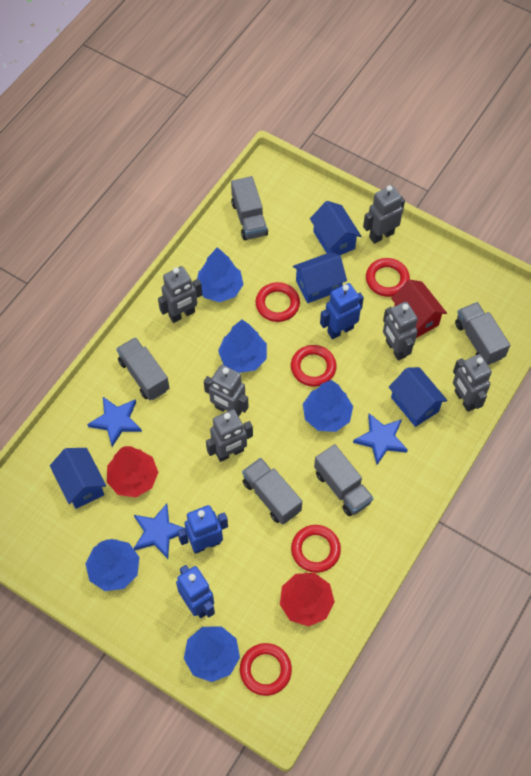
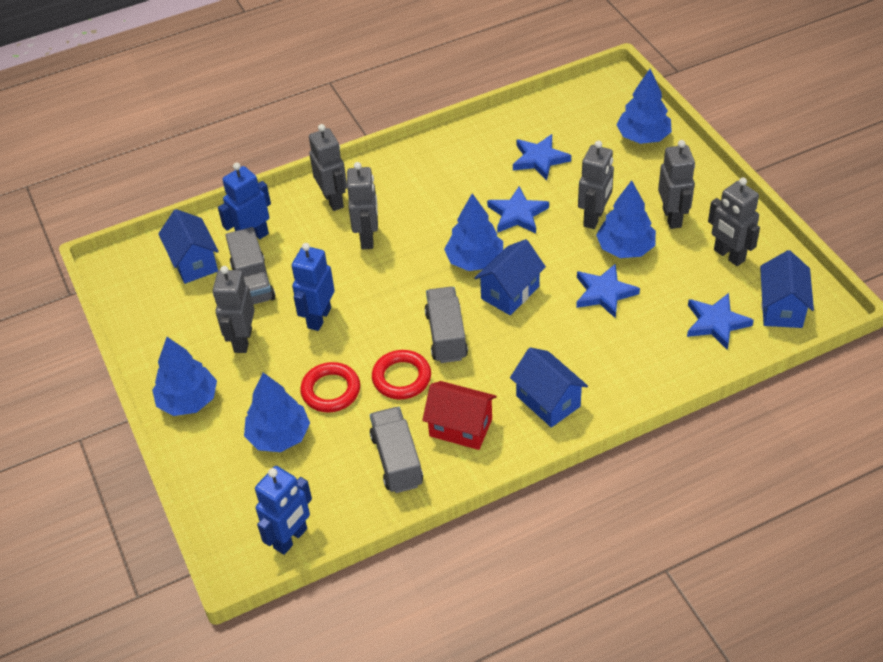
blue star: 3 -> 4
grey truck: 5 -> 3
red ring: 5 -> 2
red tree: 2 -> 0

